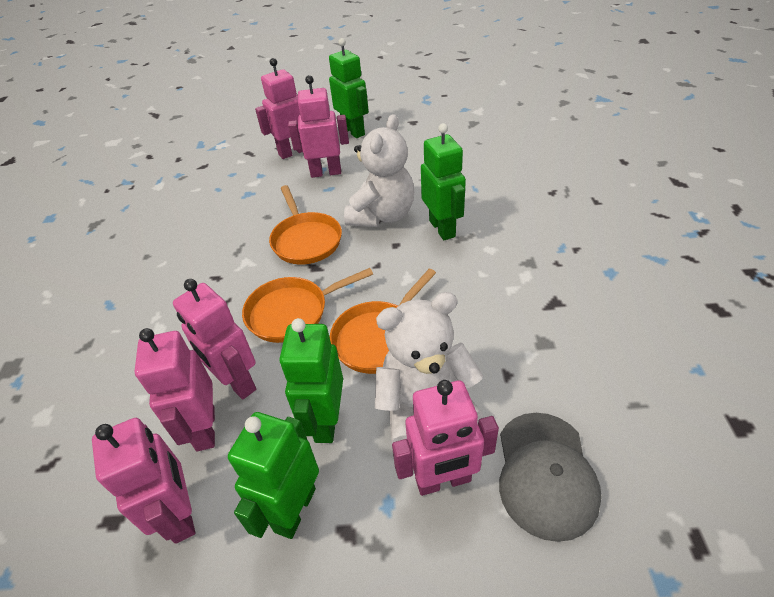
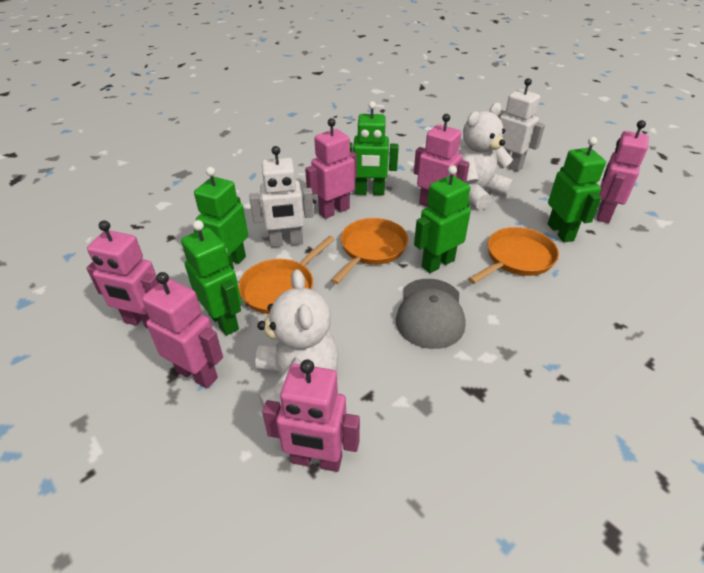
green robot: 4 -> 5
white robot: 0 -> 2

